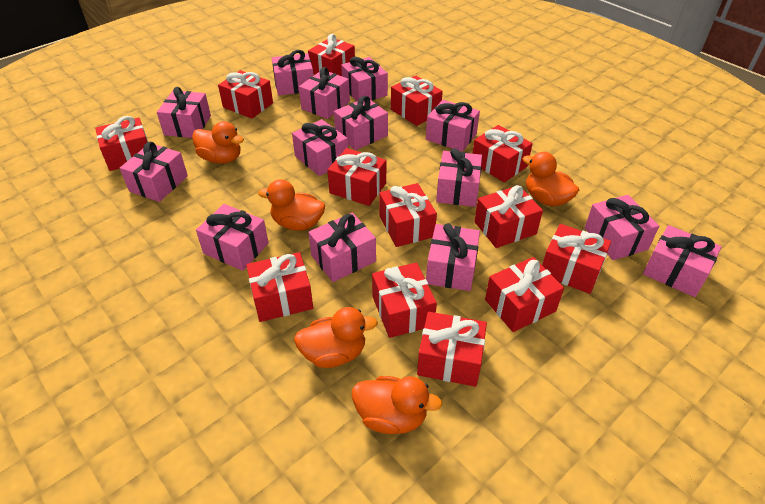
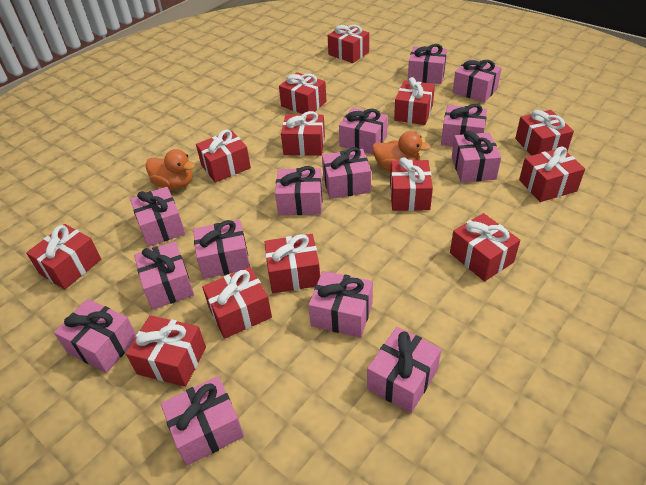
orange duck: 5 -> 2

